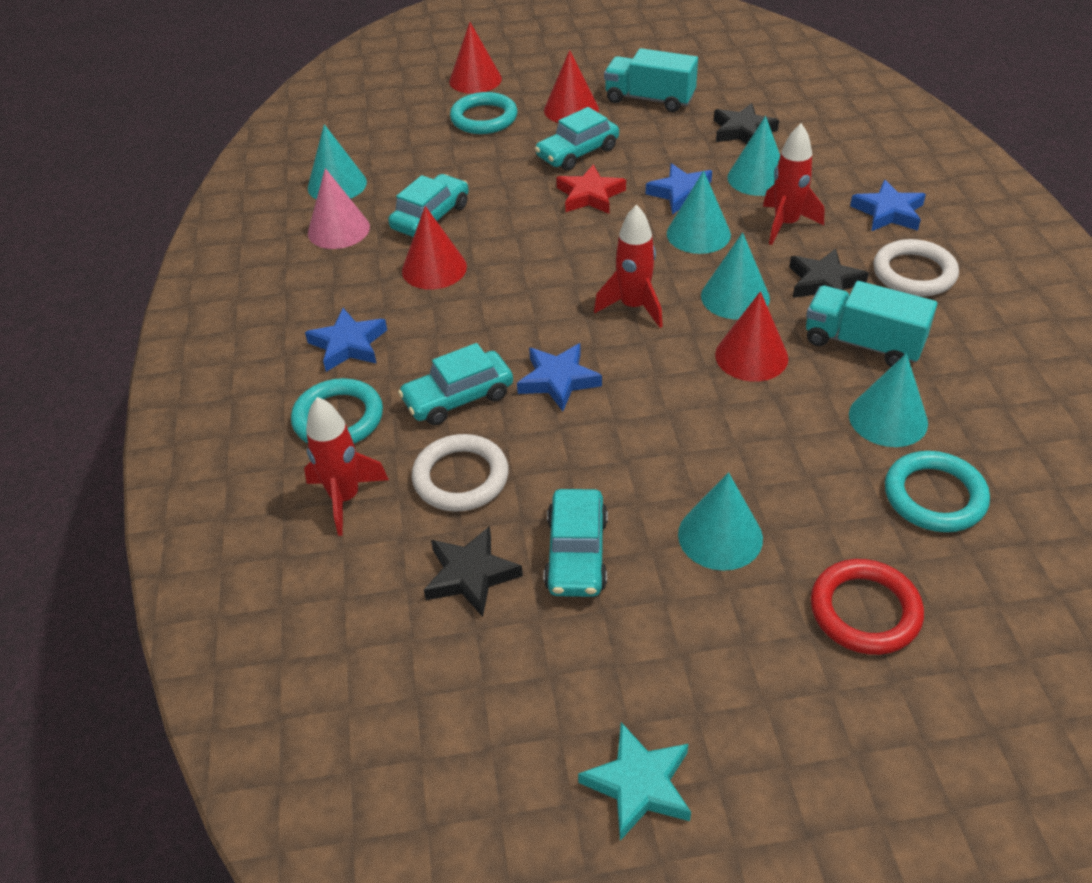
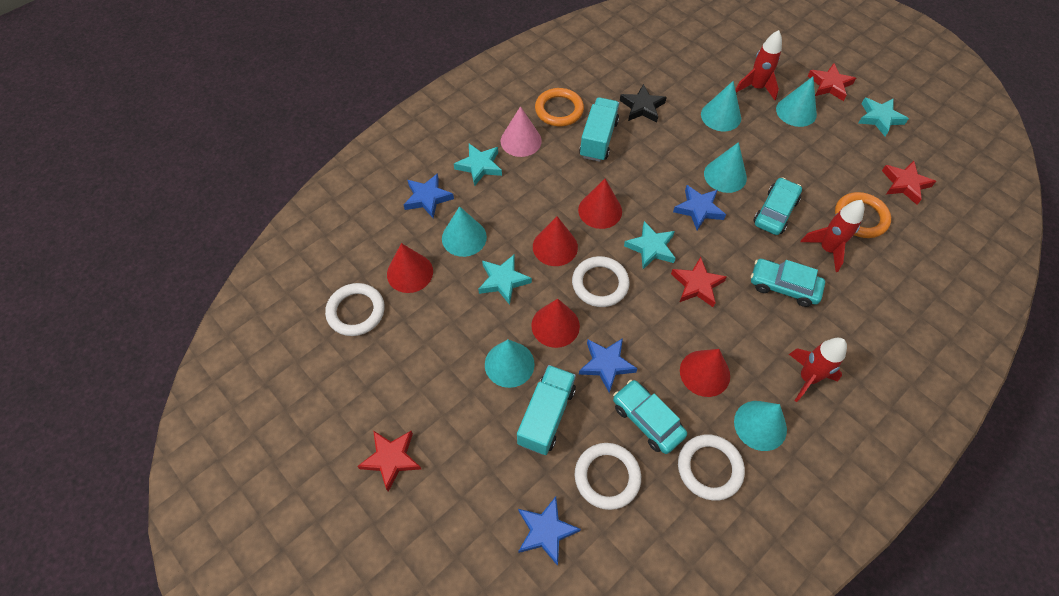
black star: 3 -> 1
orange ring: 0 -> 2
red cone: 4 -> 5
red ring: 1 -> 0
red star: 1 -> 4
turquoise car: 4 -> 3
turquoise ring: 3 -> 0
turquoise star: 1 -> 4
white ring: 2 -> 4

